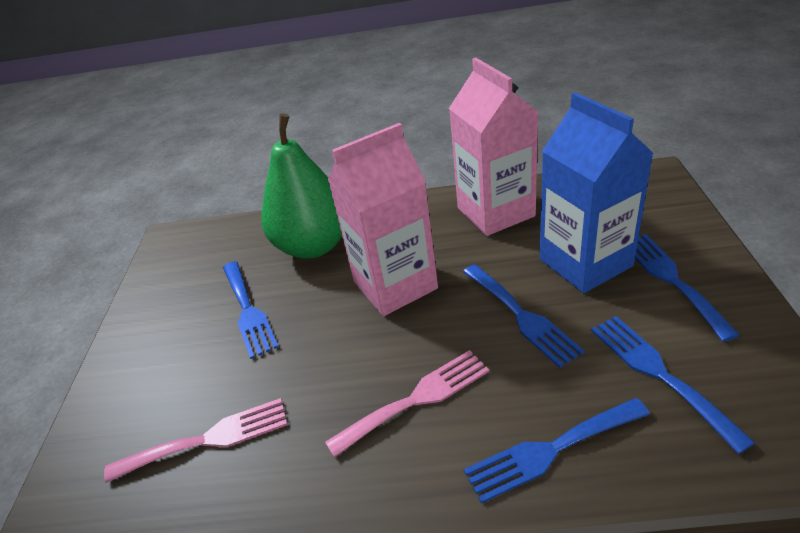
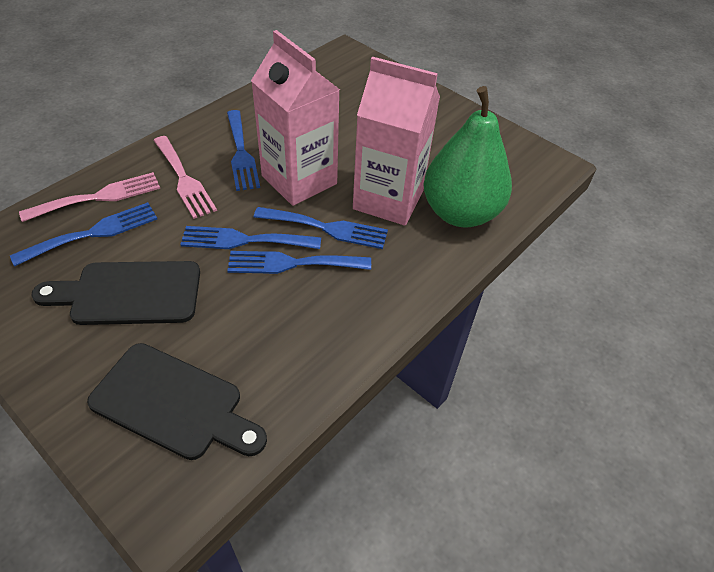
black cutting board: 0 -> 2
blue carton: 1 -> 0

